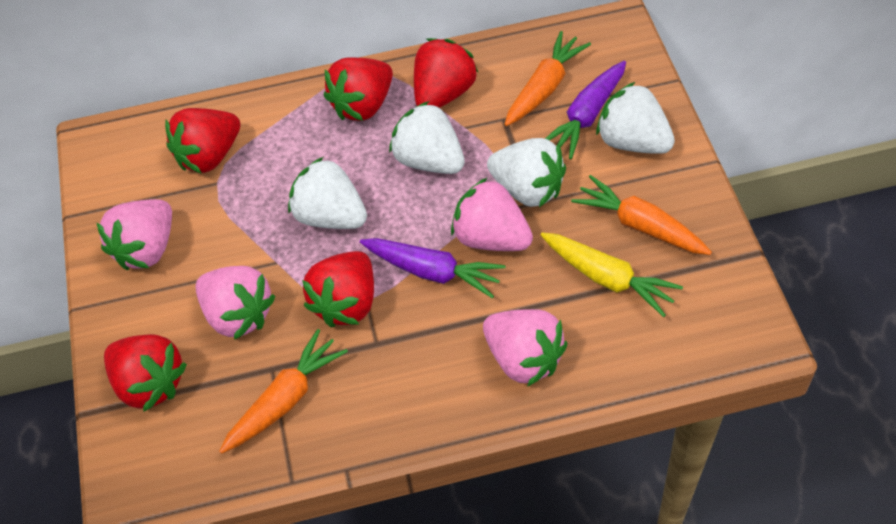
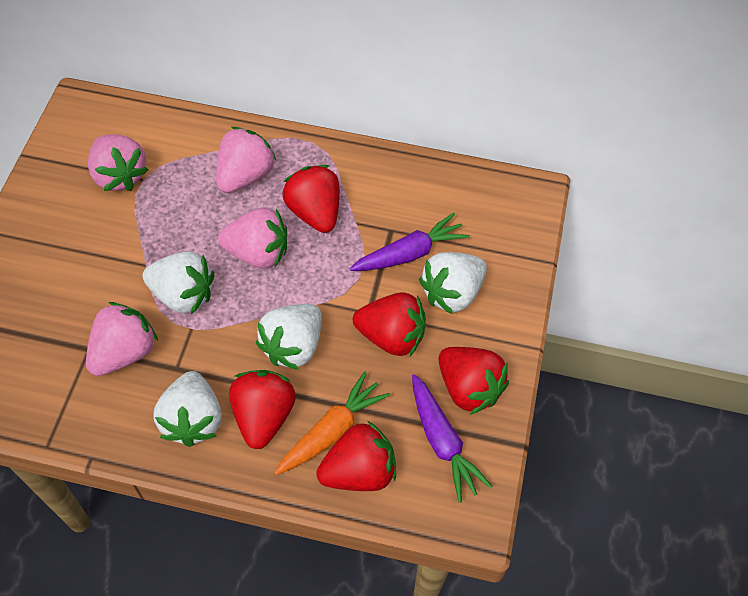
orange carrot: 3 -> 1
yellow carrot: 1 -> 0

